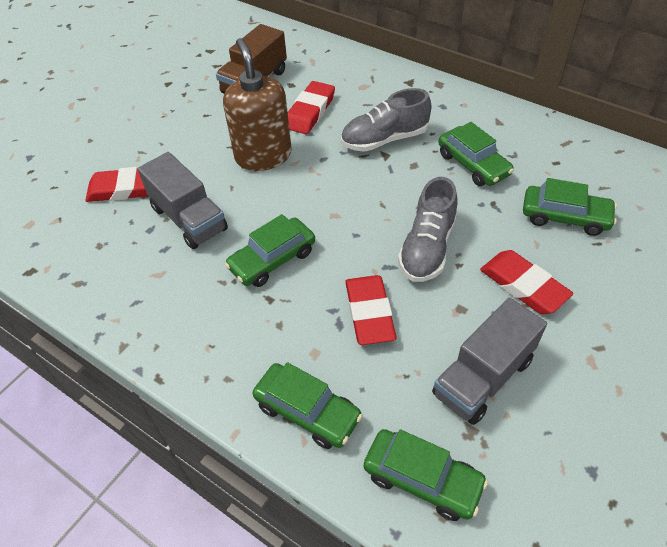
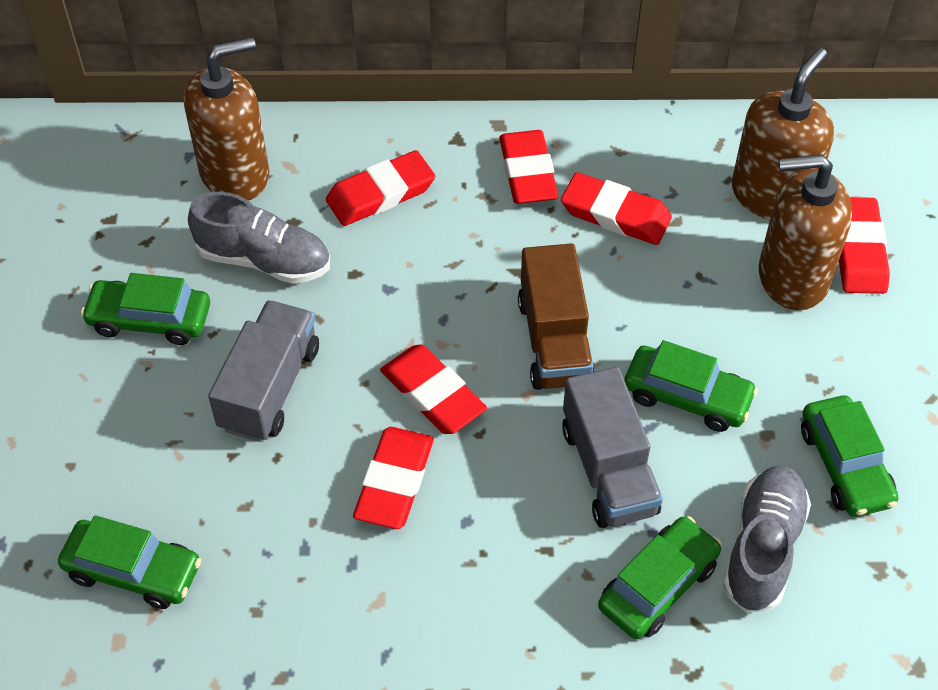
brown soap dispenser: 1 -> 3
red eraser: 4 -> 6

